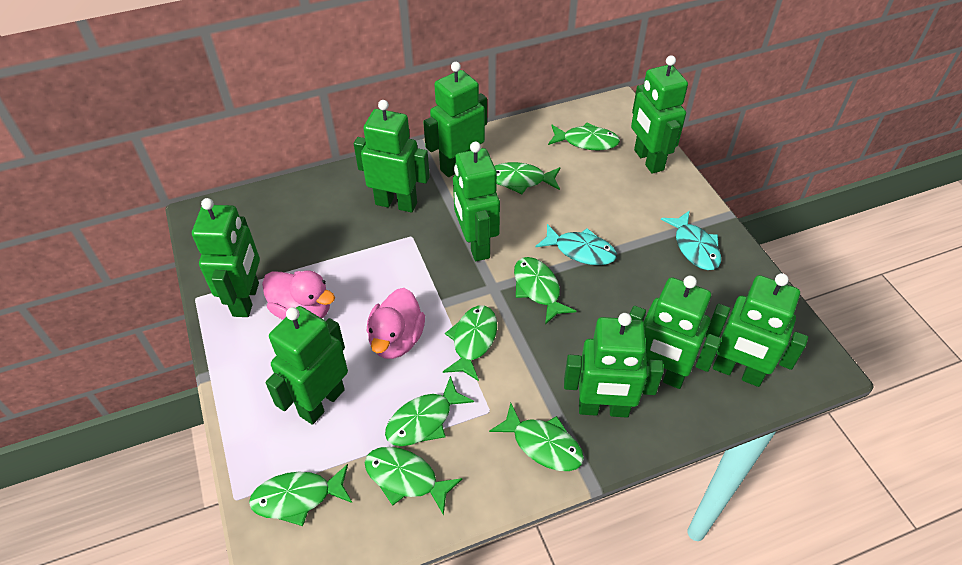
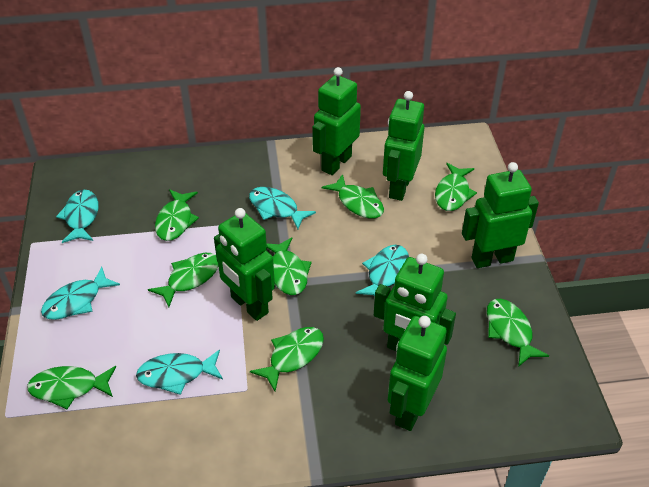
green robot: 9 -> 6
pink duck: 2 -> 0
turquoise fish: 2 -> 5

